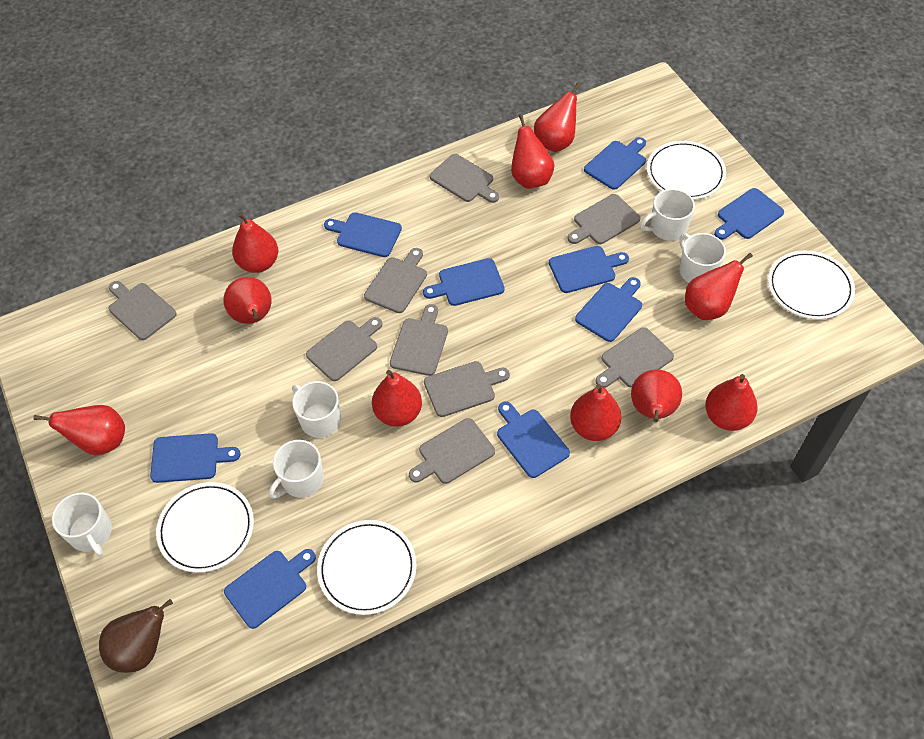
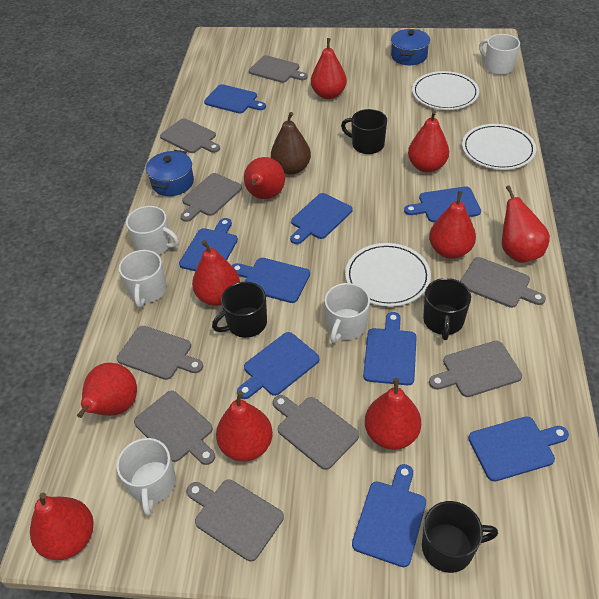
black mug: 0 -> 4
blue pot: 0 -> 2
white plate: 4 -> 3

